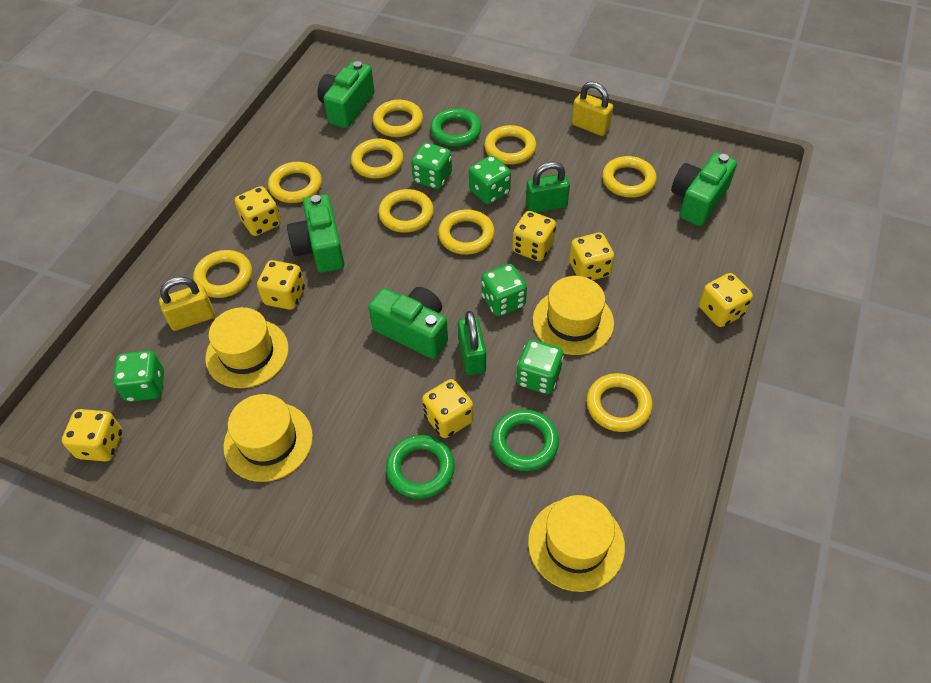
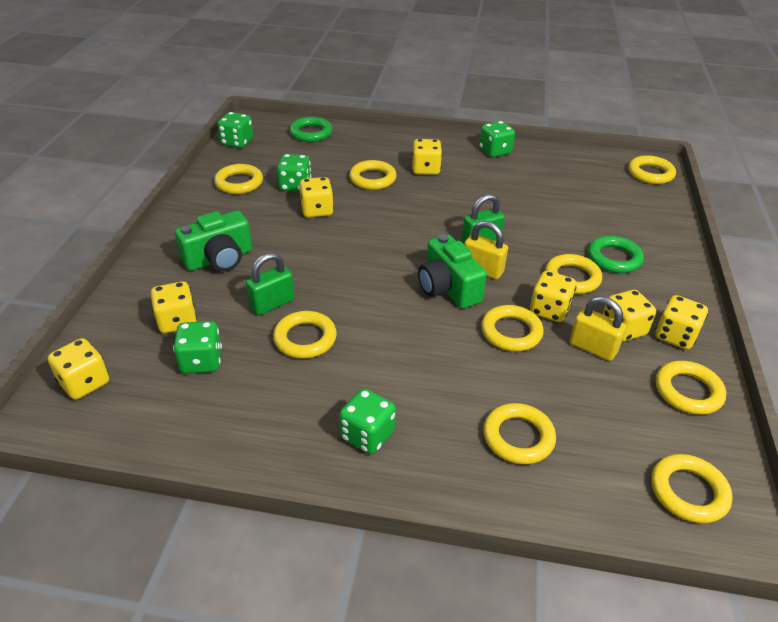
green camera: 4 -> 2
green ring: 3 -> 2
yellow hat: 4 -> 0

